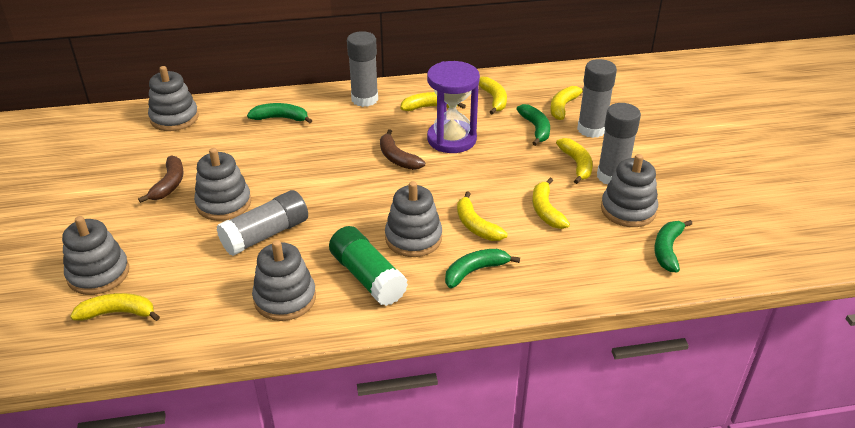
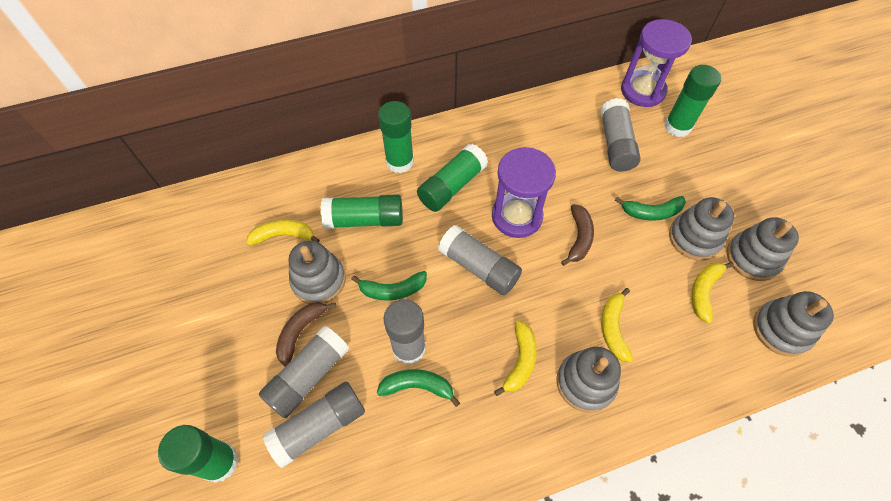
green banana: 4 -> 3
green glue stick: 1 -> 5
grey glue stick: 4 -> 5
grey stacking toy: 6 -> 5
purple hourglass: 1 -> 2
yellow banana: 7 -> 4

